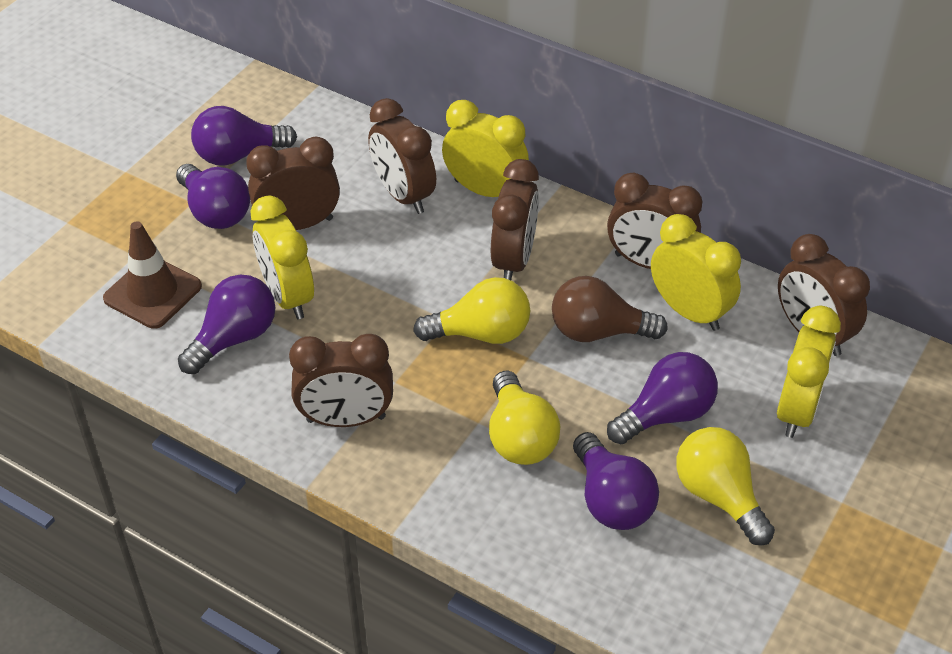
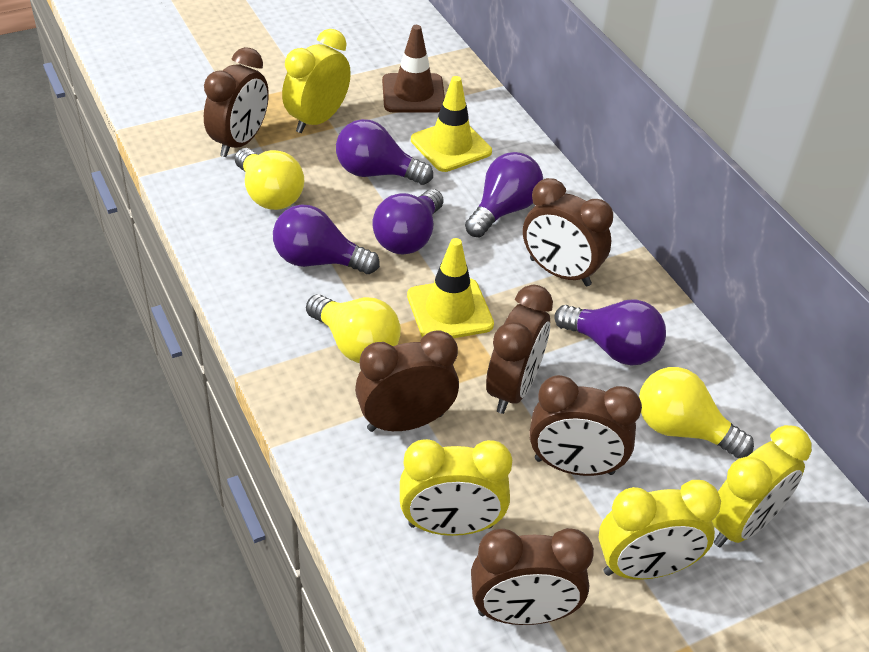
brown light bulb: 1 -> 0
yellow traffic cone: 0 -> 2

